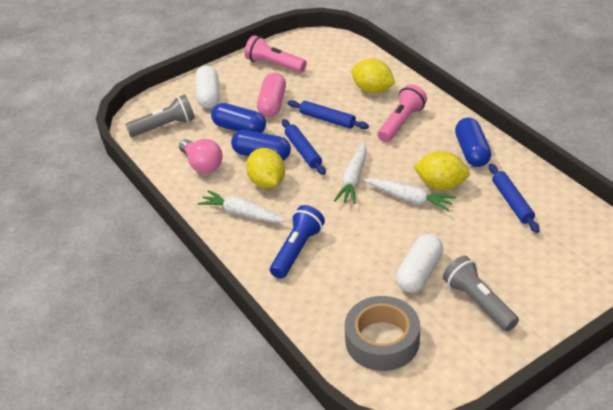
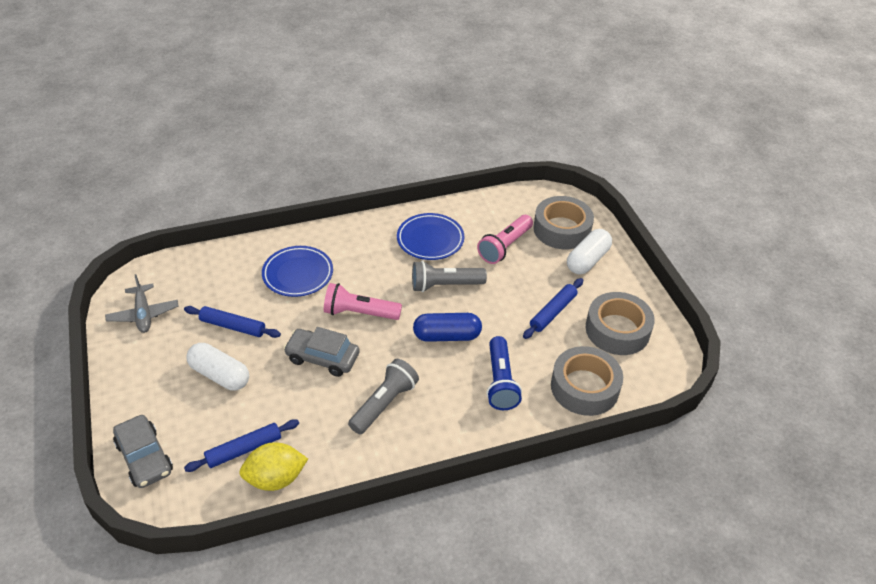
blue capsule: 3 -> 1
blue plate: 0 -> 2
grey car: 0 -> 2
grey plane: 0 -> 1
grey tape: 1 -> 3
pink capsule: 1 -> 0
pink light bulb: 1 -> 0
white carrot: 3 -> 0
yellow lemon: 3 -> 1

